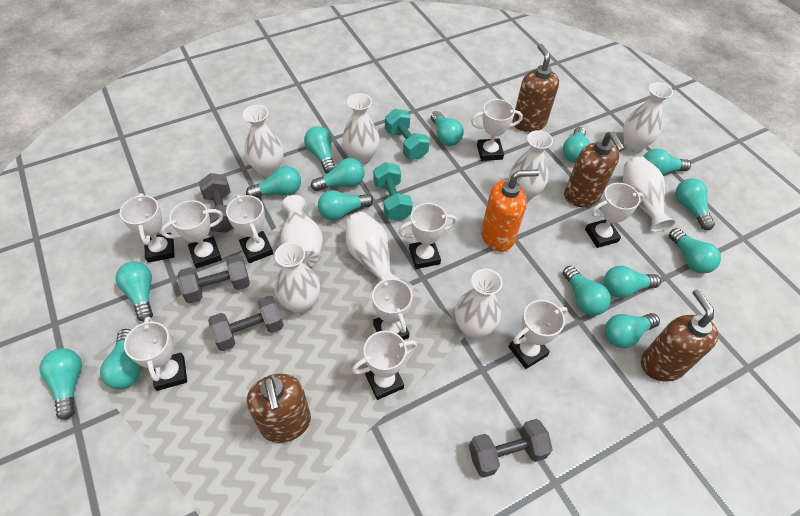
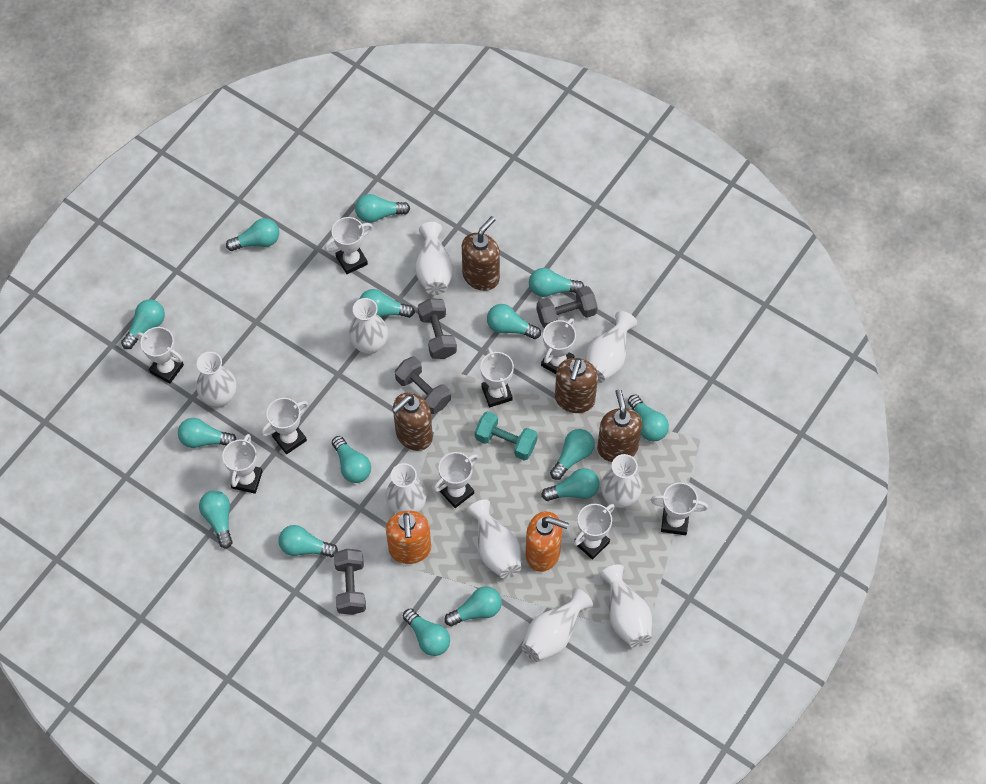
orange soap dispenser: 1 -> 2
turquoise dumbbell: 2 -> 1
white trophy: 10 -> 9

